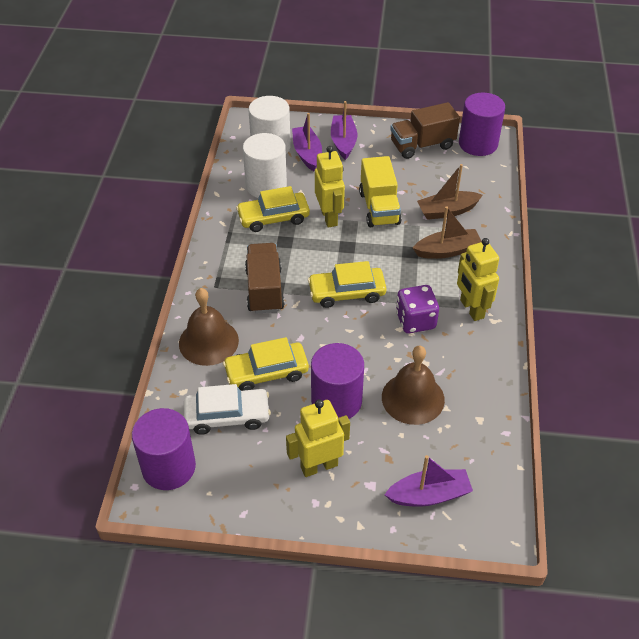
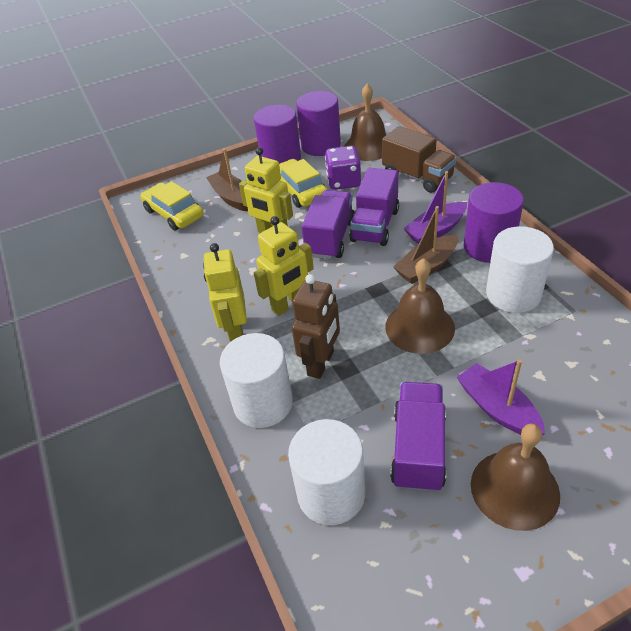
brown bell: 2 -> 3
brown robot: 0 -> 1
brown truck: 2 -> 1
purple boat: 3 -> 2
purple truck: 0 -> 3
white car: 1 -> 0
white cylinder: 2 -> 3
yellow car: 3 -> 2
yellow truck: 1 -> 0

